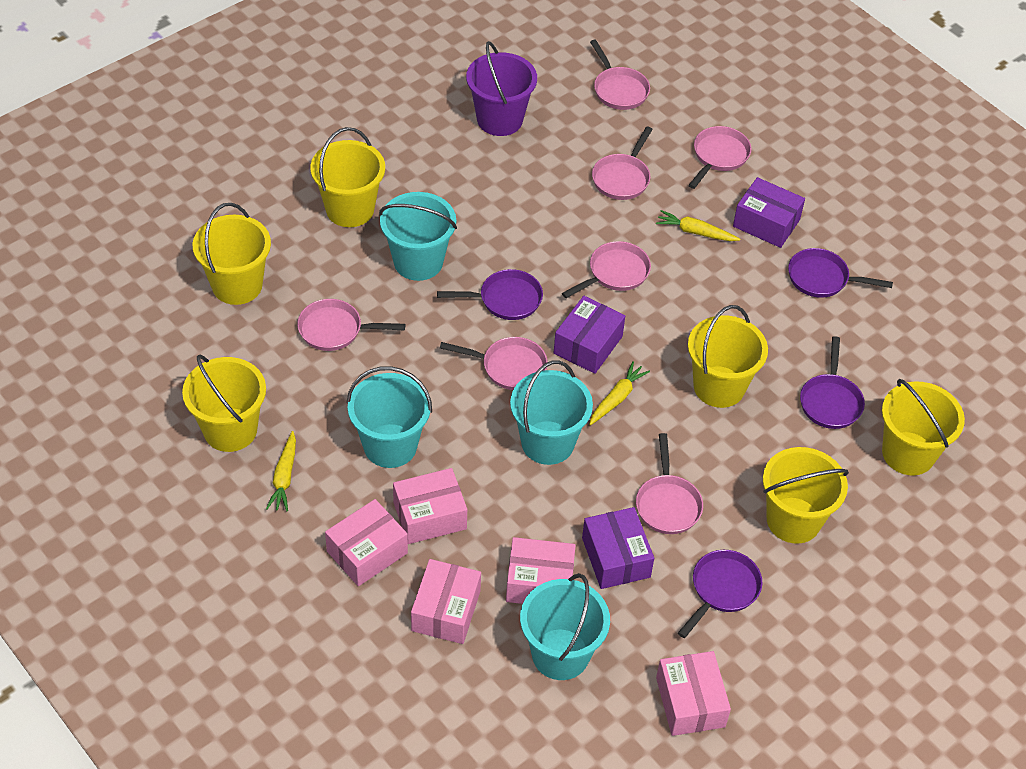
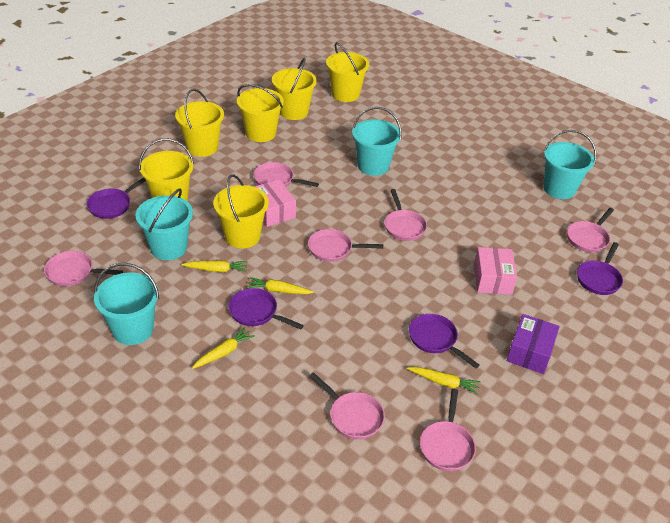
pink box: 5 -> 2
purple box: 3 -> 1
purple bucket: 1 -> 0
yellow carrot: 3 -> 4

